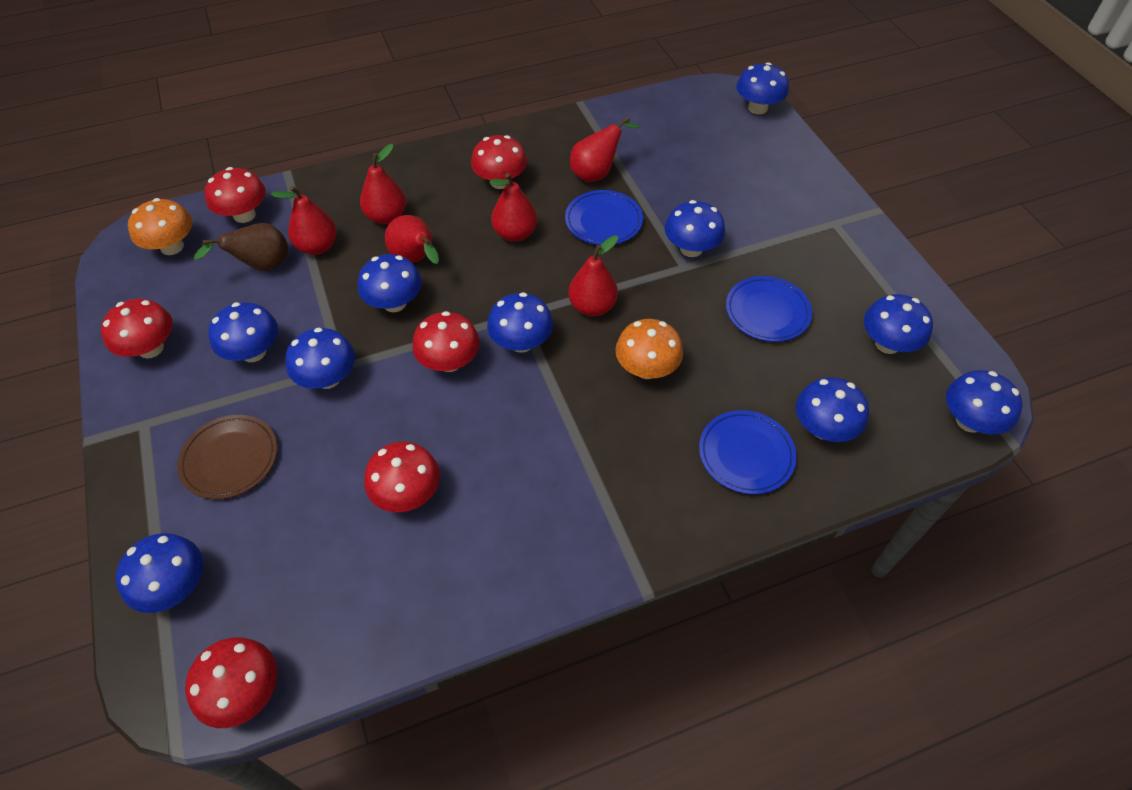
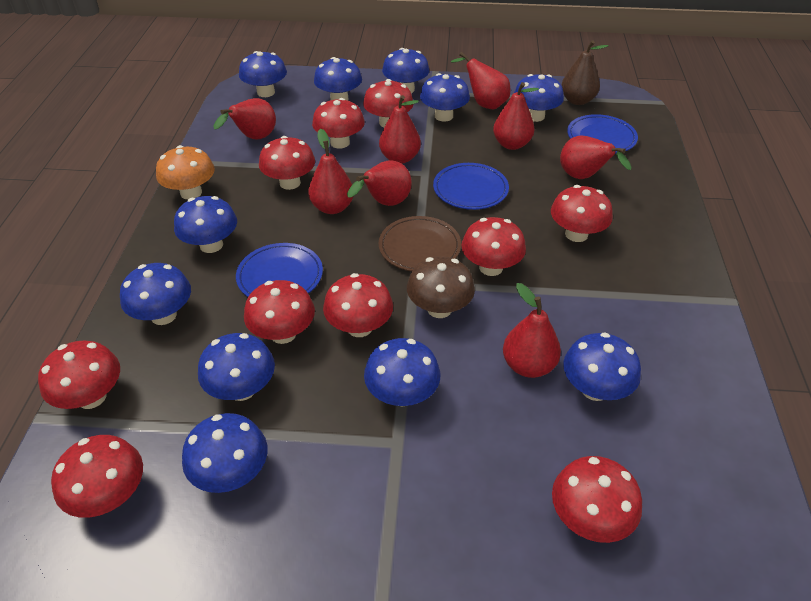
blue mushroom: 10 -> 11
brown mushroom: 0 -> 1
orange mushroom: 2 -> 1
red mushroom: 6 -> 10
red pear: 6 -> 8

